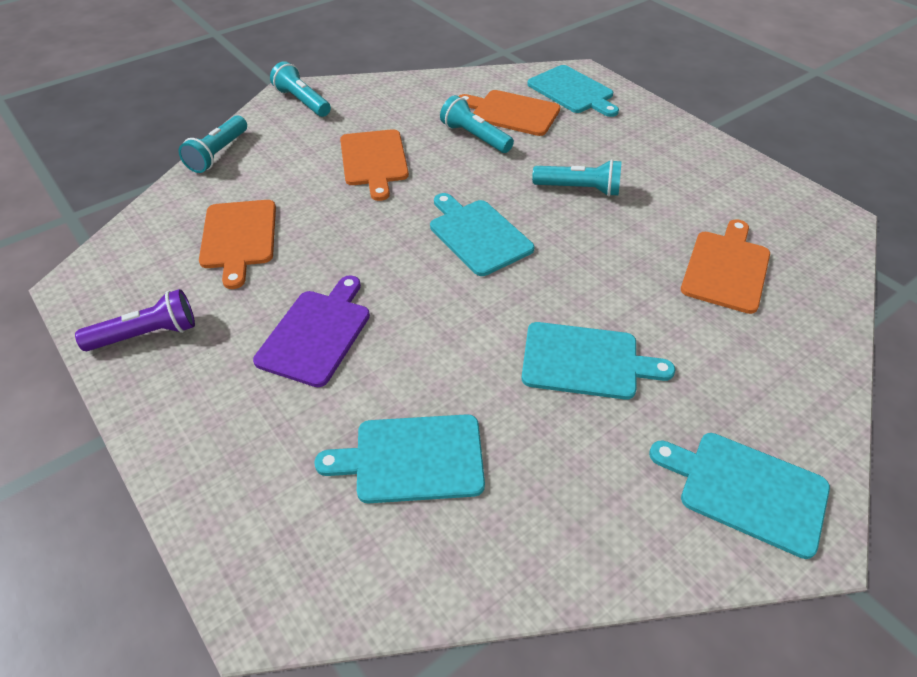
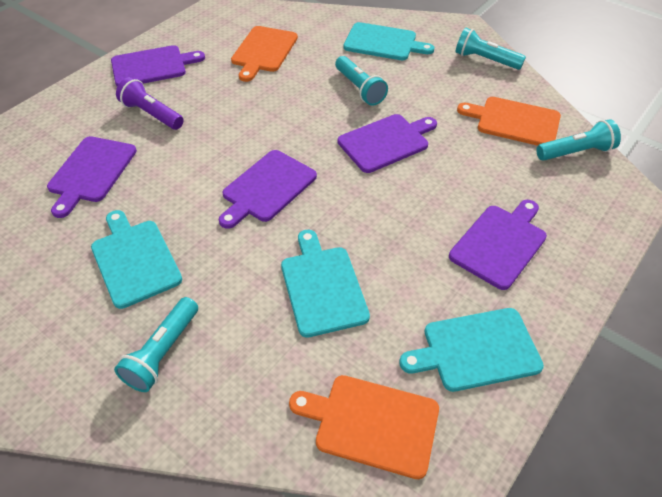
orange cutting board: 4 -> 3
purple cutting board: 1 -> 5
turquoise cutting board: 5 -> 4

